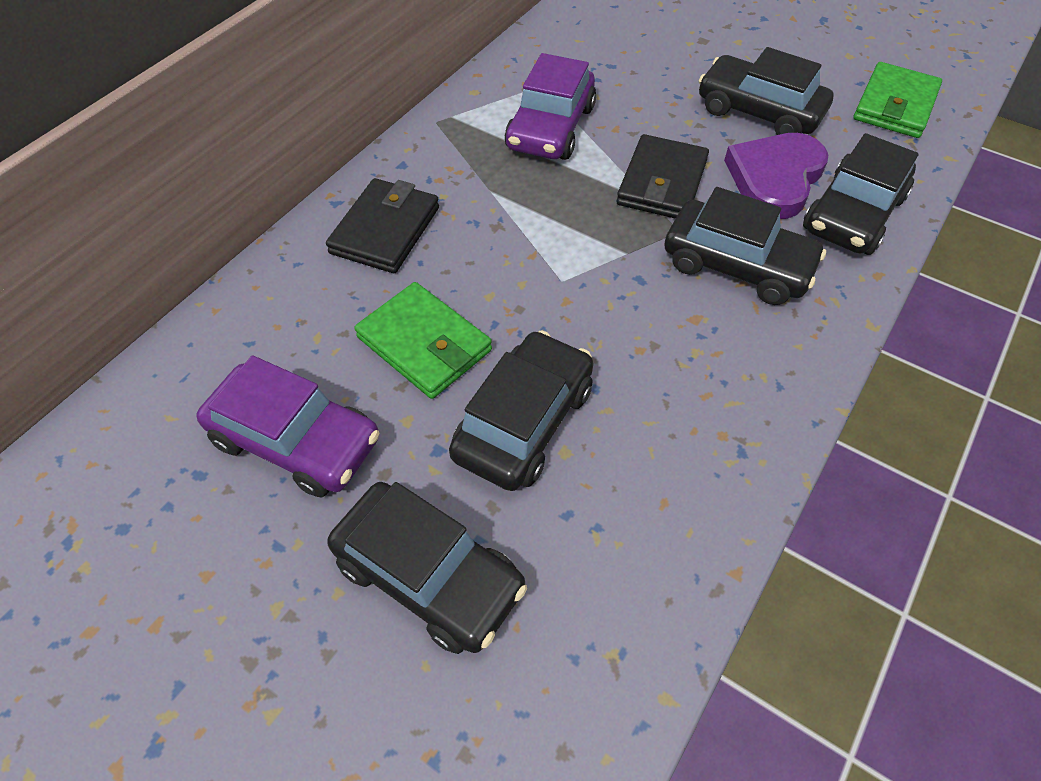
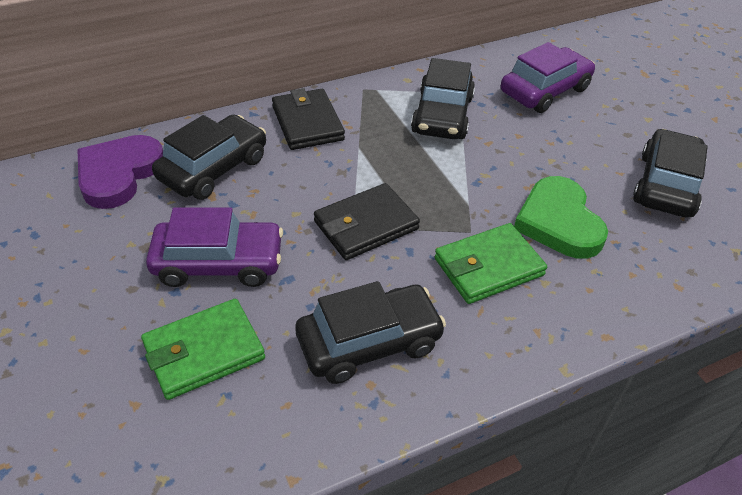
black car: 5 -> 4
green heart: 0 -> 1

